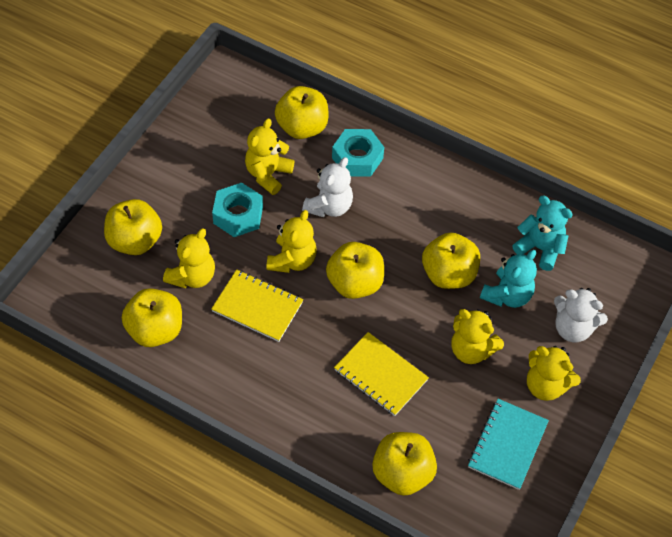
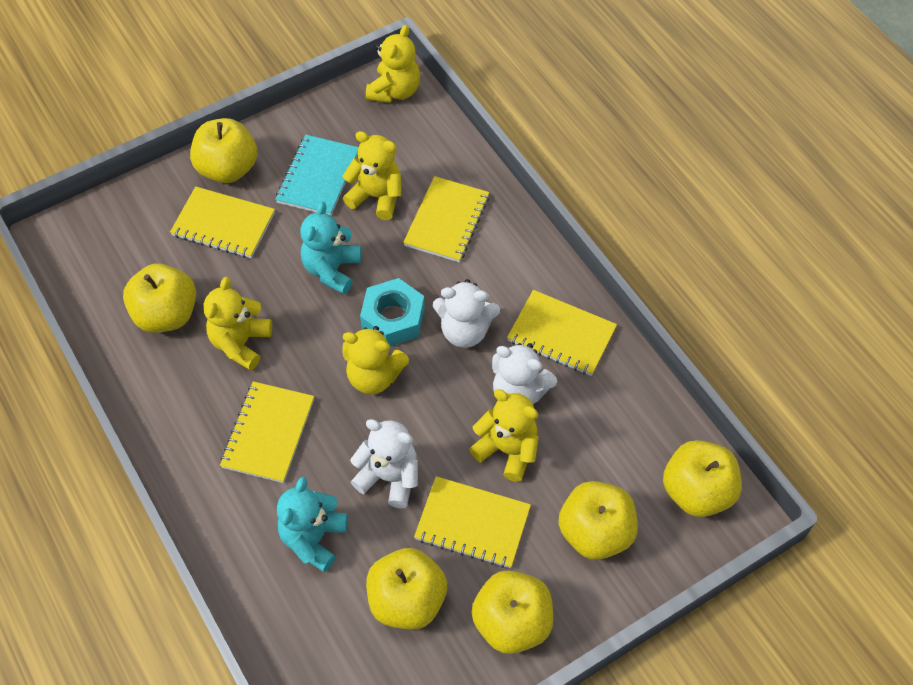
turquoise nut: 2 -> 1
white teddy bear: 2 -> 3
yellow notebook: 2 -> 5

